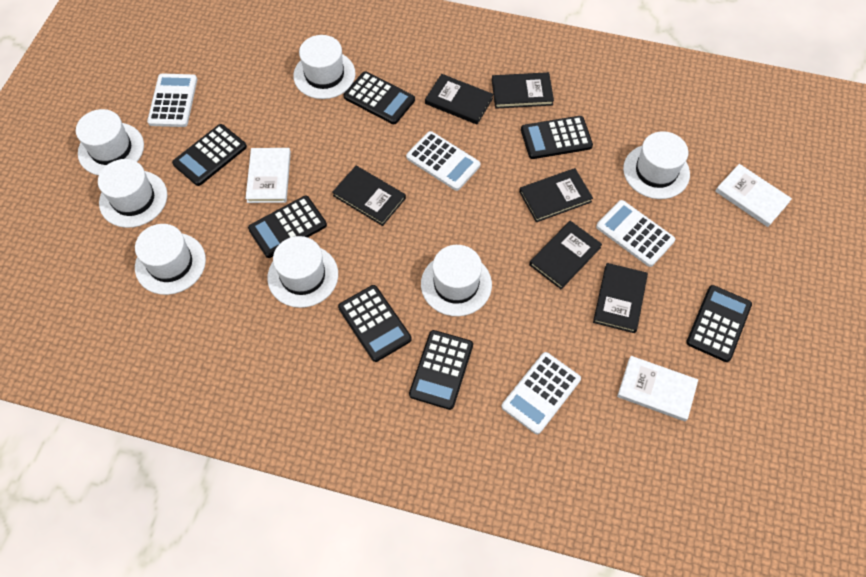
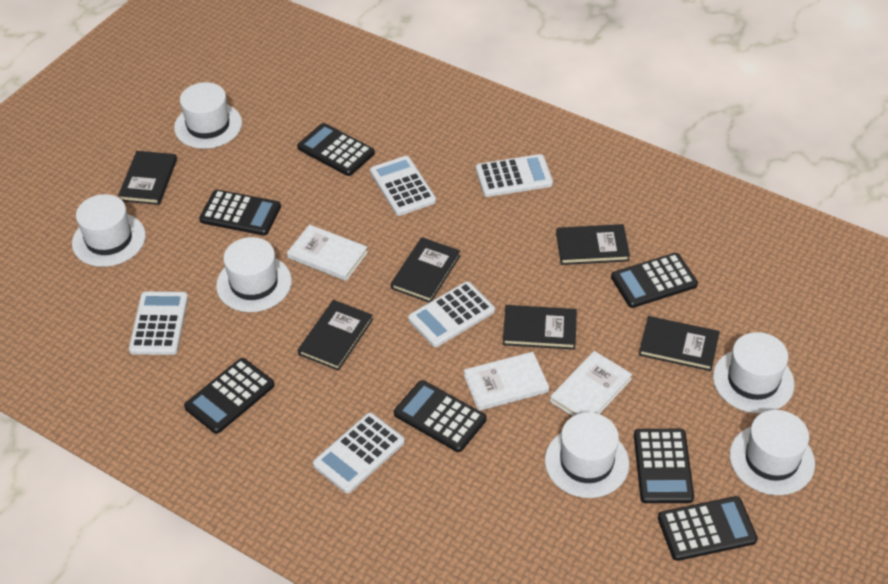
white calculator: 4 -> 5
white hat: 7 -> 6

